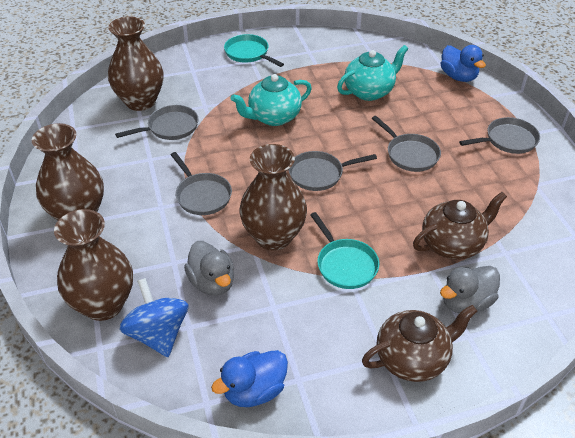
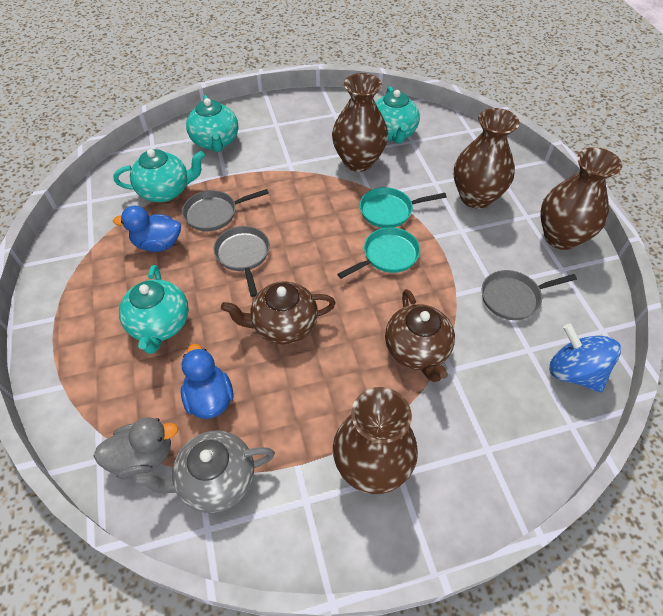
grey duck: 2 -> 1
grey pan: 5 -> 3
grey teapot: 0 -> 1
turquoise teapot: 2 -> 4

